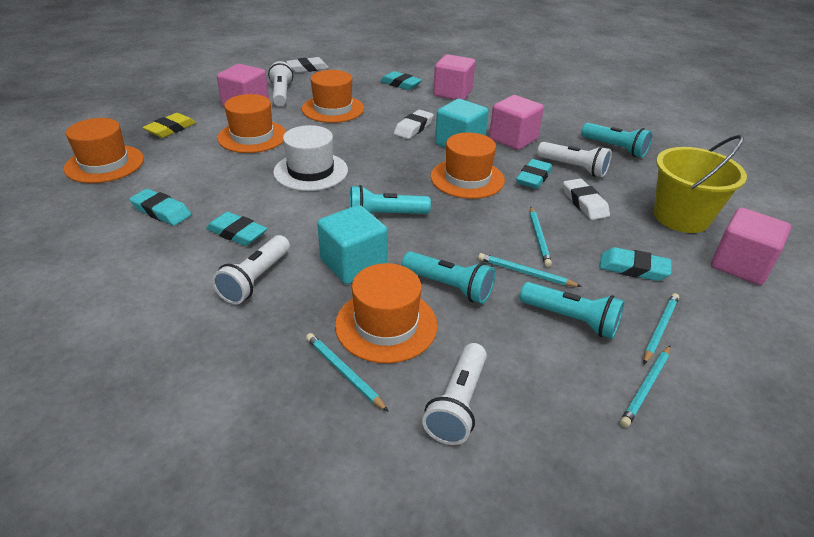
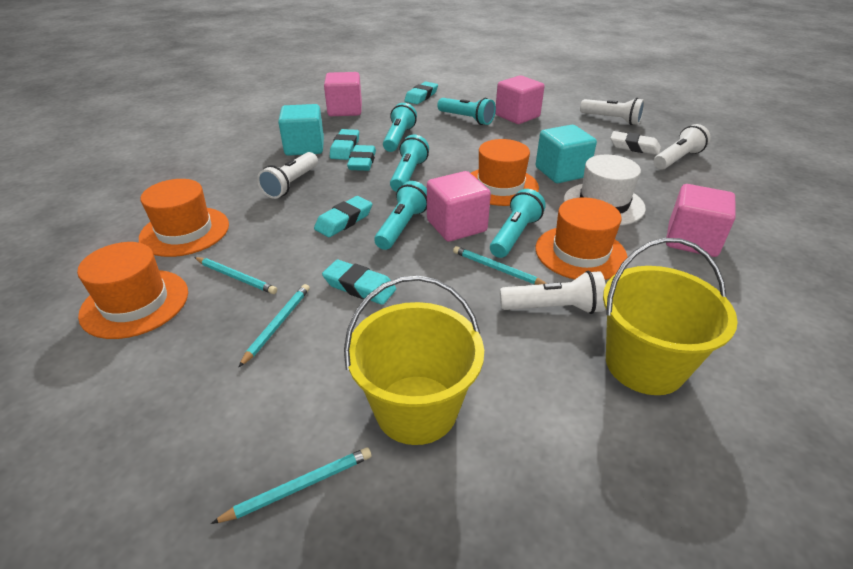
orange hat: 5 -> 4
turquoise flashlight: 4 -> 5
turquoise pencil: 5 -> 4
white eraser: 3 -> 1
yellow bucket: 1 -> 2
yellow eraser: 1 -> 0

